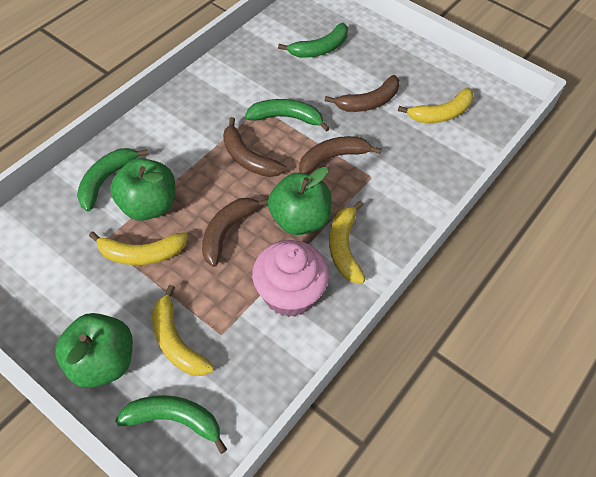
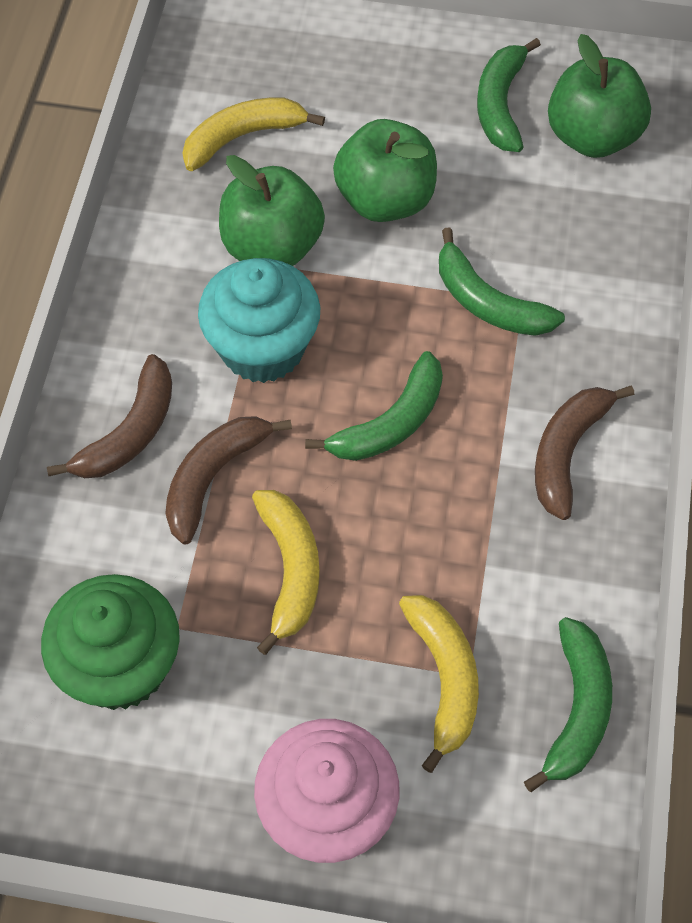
brown banana: 4 -> 3
green cupcake: 0 -> 1
turquoise cupcake: 0 -> 1
yellow banana: 4 -> 3

